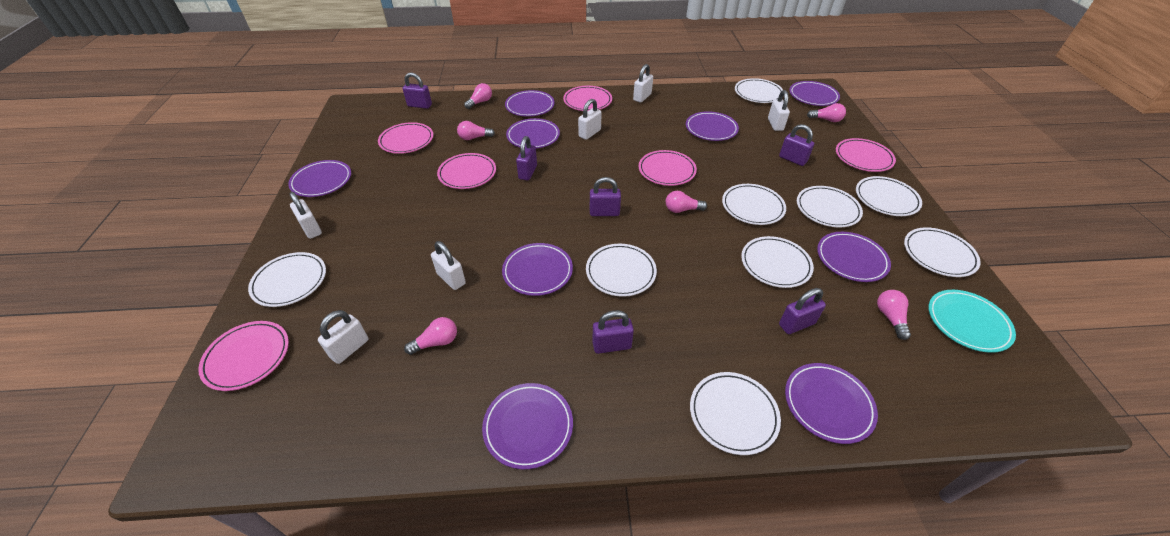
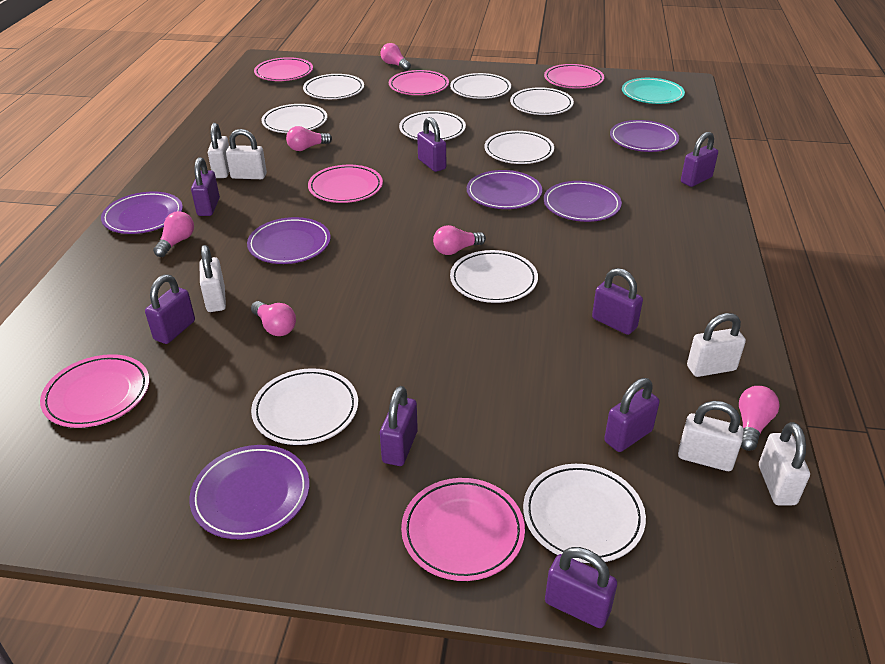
purple padlock: 6 -> 8
purple plate: 9 -> 6

